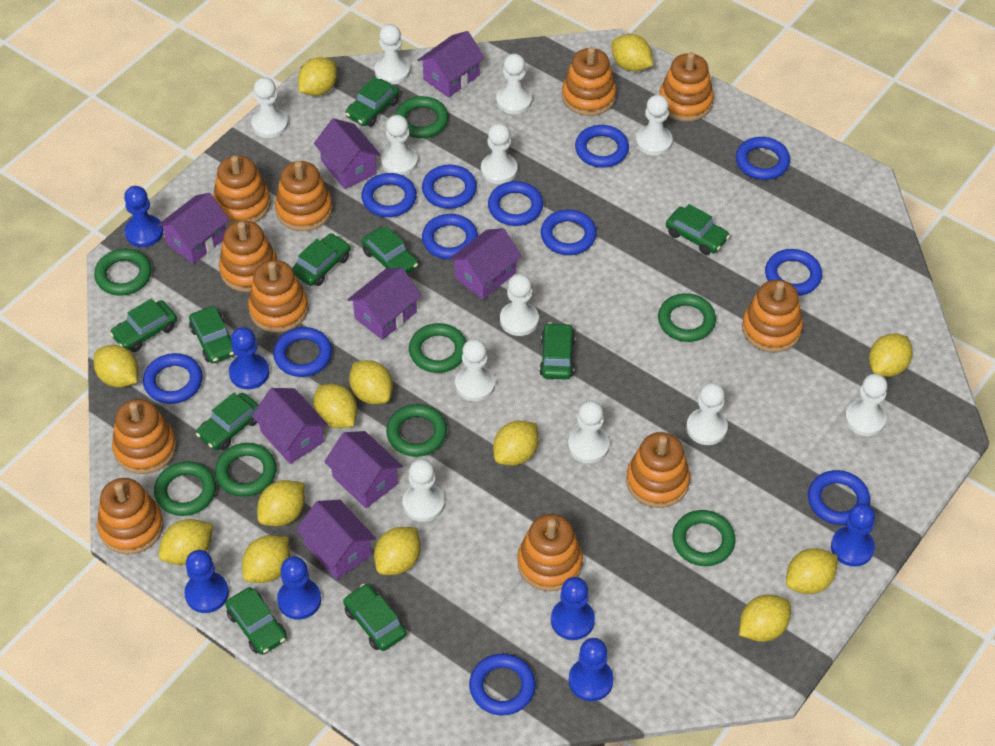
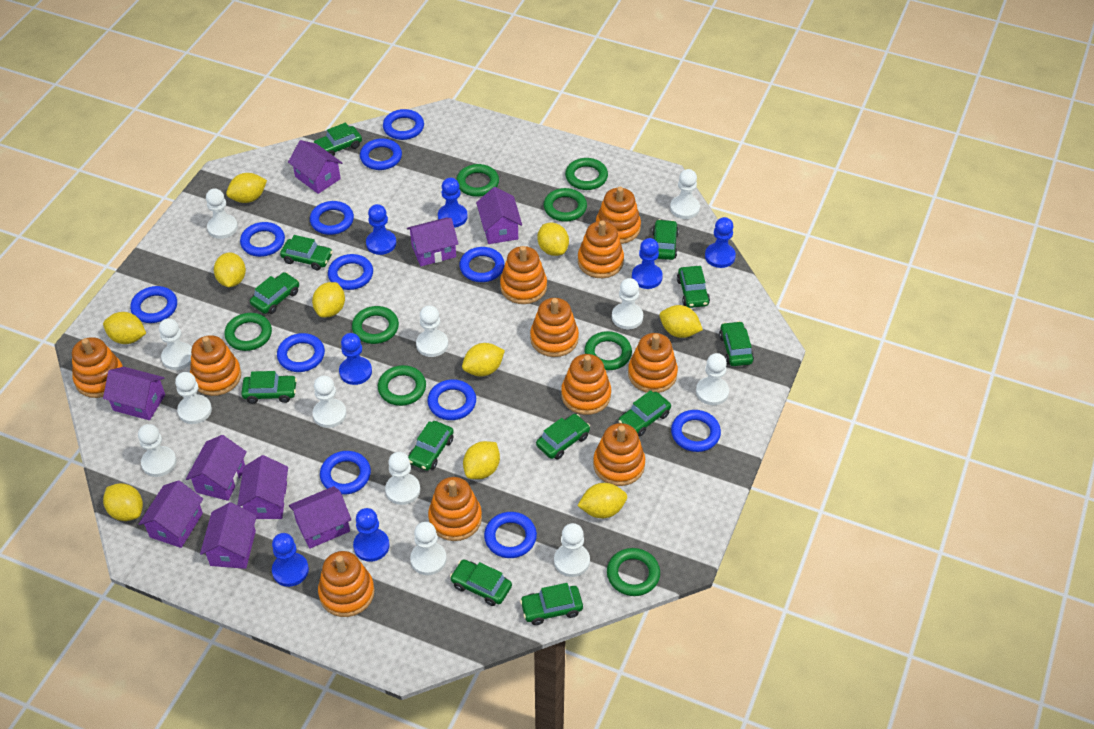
green car: 10 -> 12
purple house: 8 -> 9
yellow lemon: 13 -> 10

